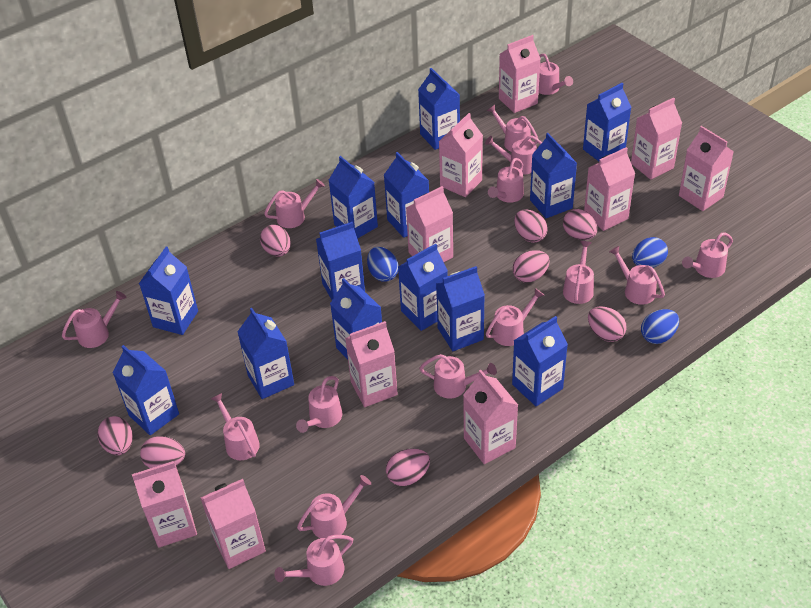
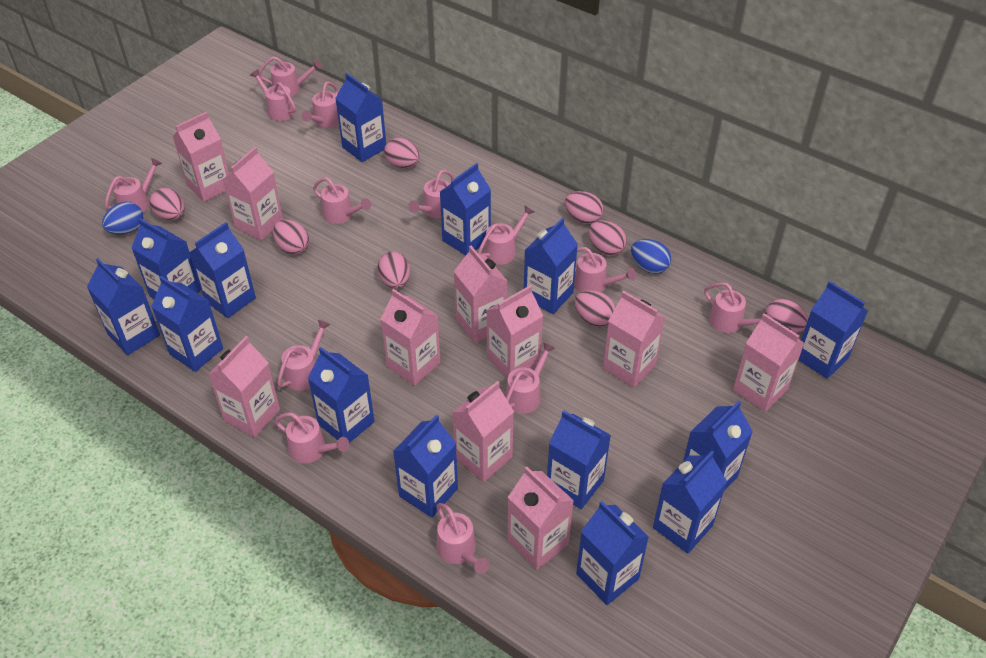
blue carton: 13 -> 14
blue egg: 3 -> 2
pink watering can: 15 -> 13

